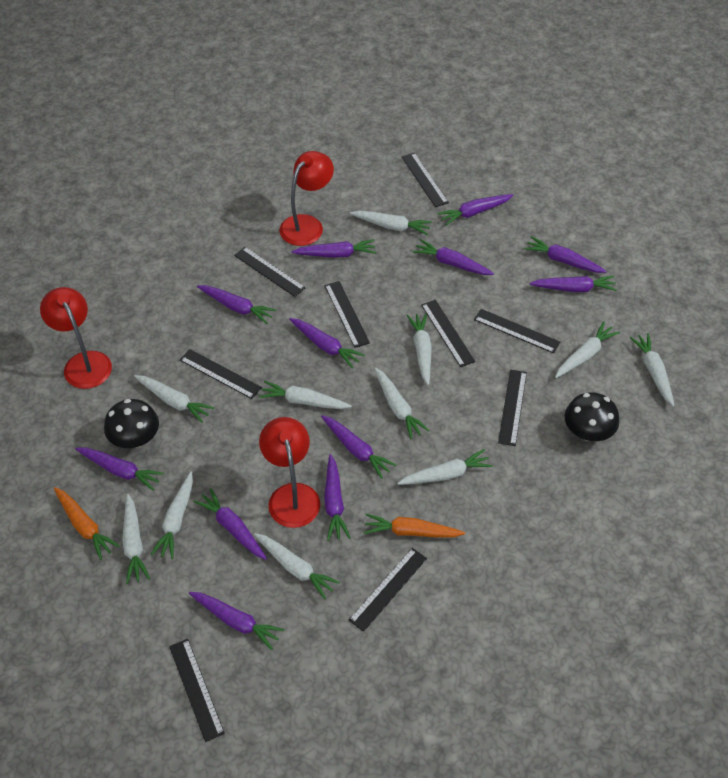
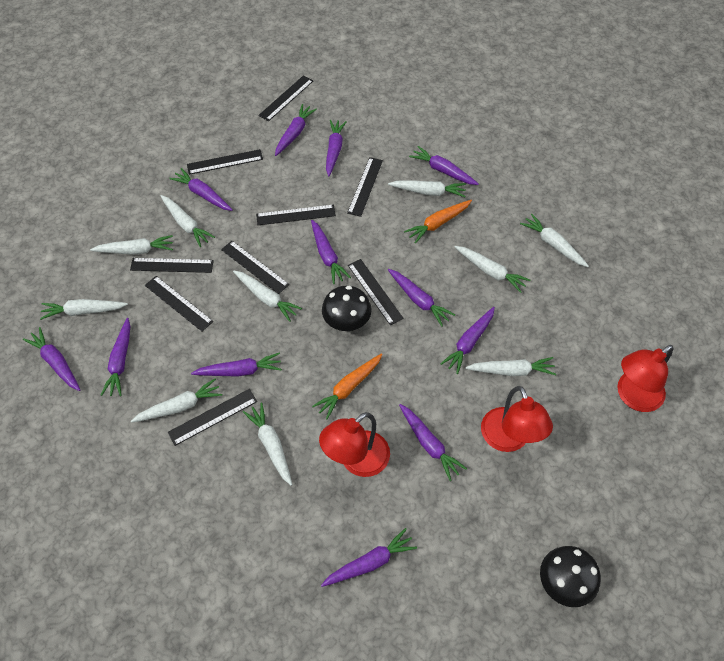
white carrot: 11 -> 10

